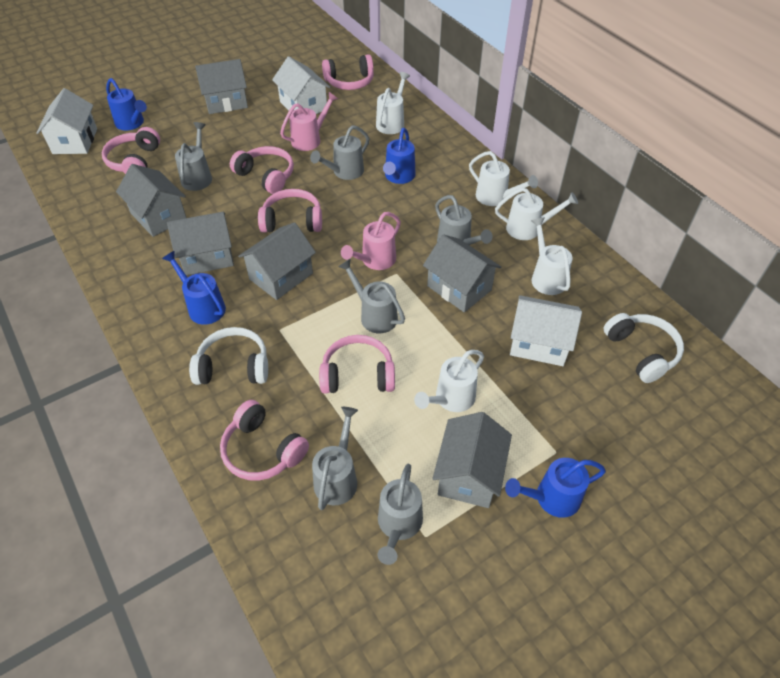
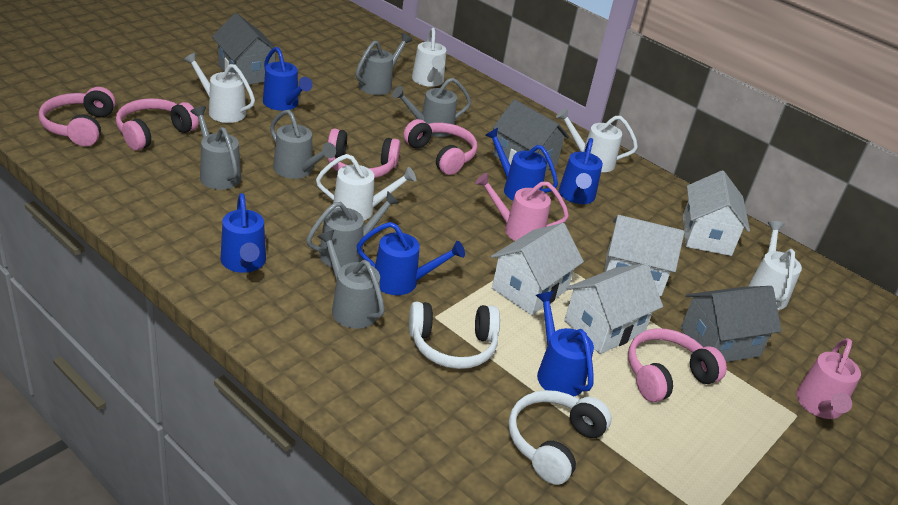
blue watering can: 4 -> 6
grey house: 6 -> 3
pink headphones: 6 -> 5
white house: 3 -> 4

